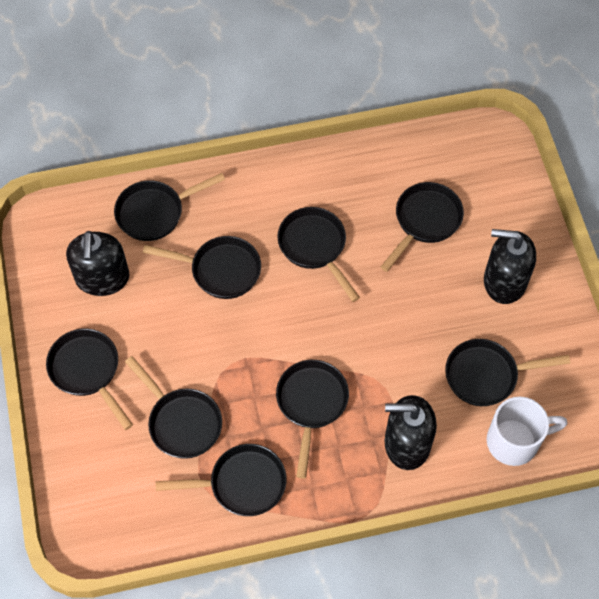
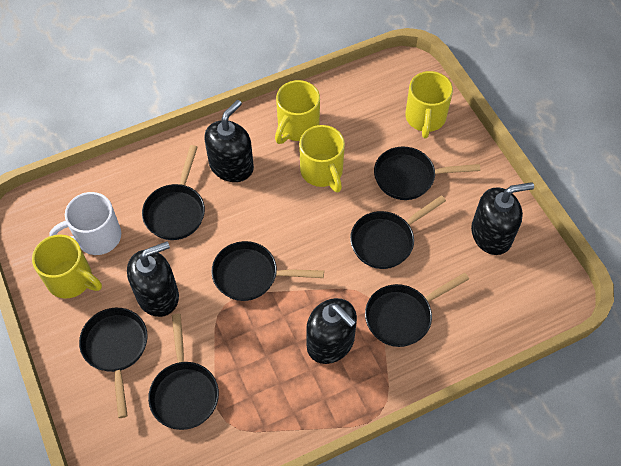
black pan: 9 -> 7
black soap dispenser: 3 -> 4
yellow mug: 0 -> 4

